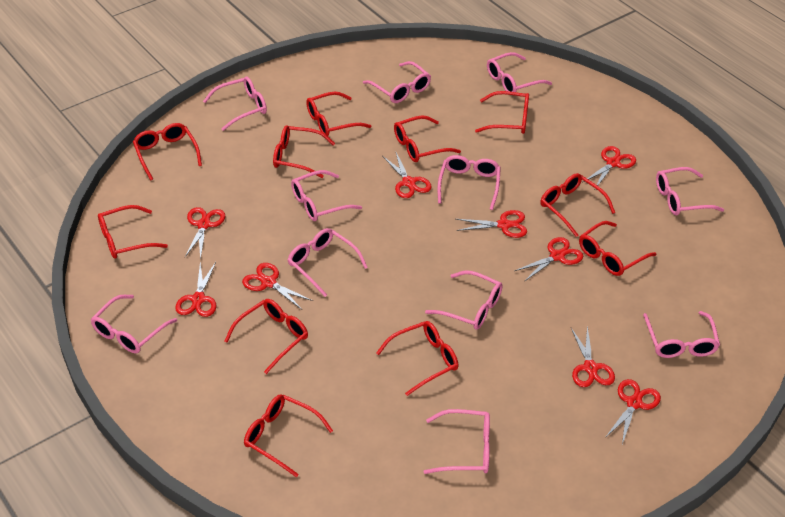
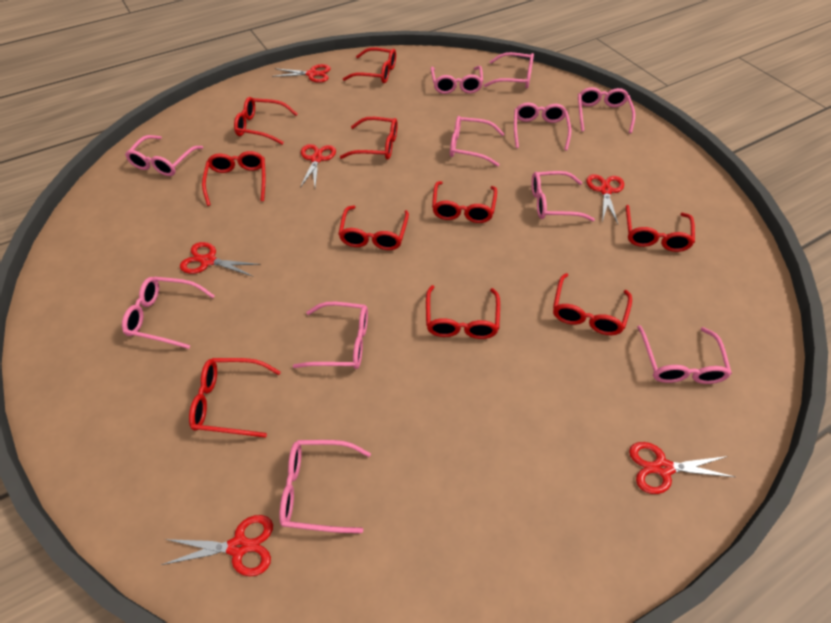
red glasses: 11 -> 10
red scissors: 9 -> 6

